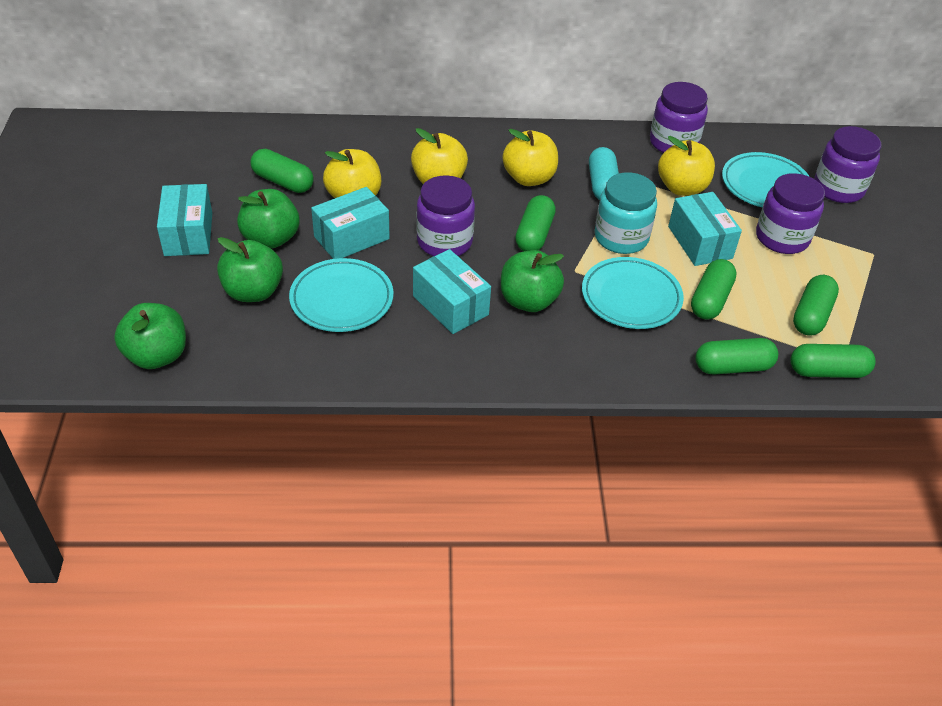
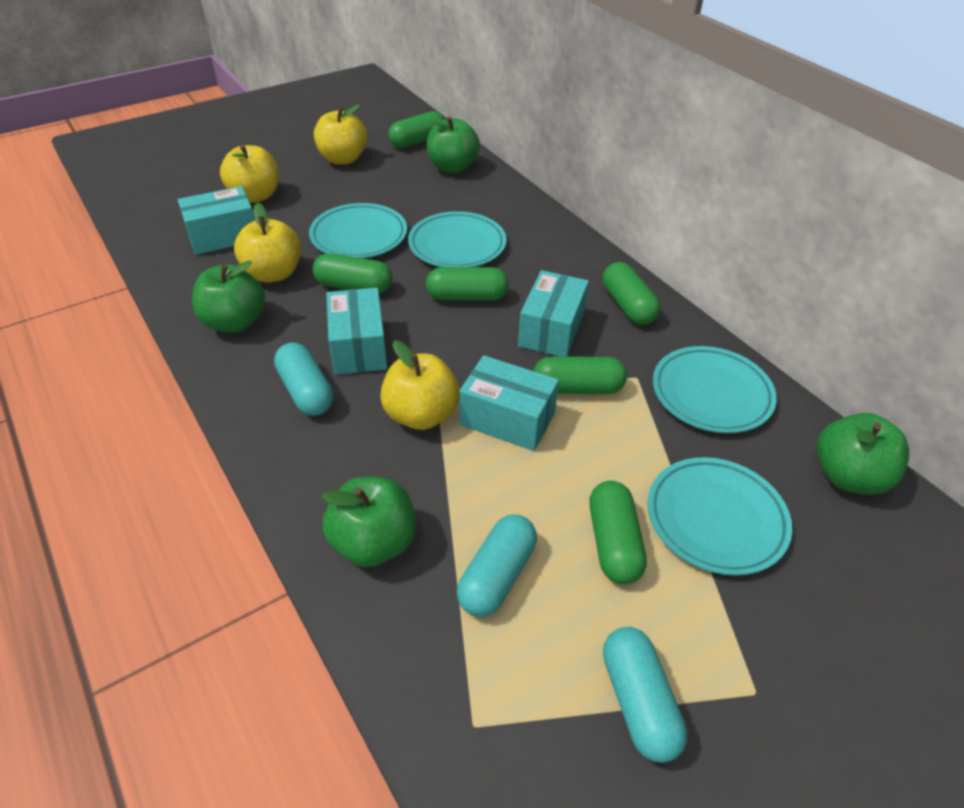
purple jar: 4 -> 0
turquoise capsule: 1 -> 3
turquoise jar: 1 -> 0
turquoise plate: 3 -> 4

